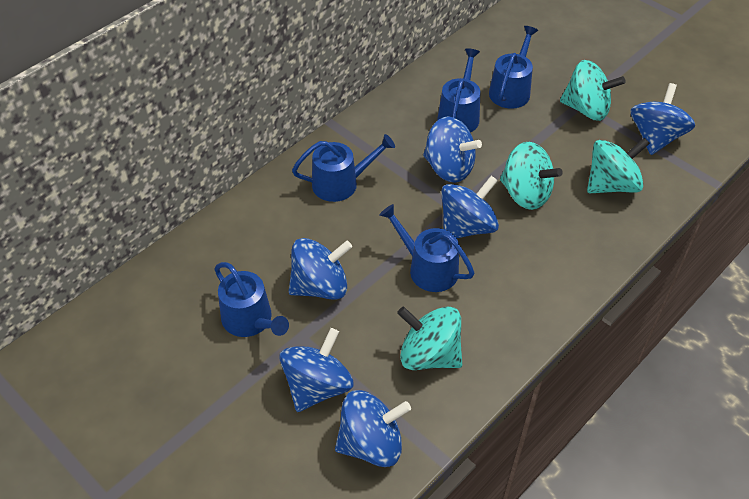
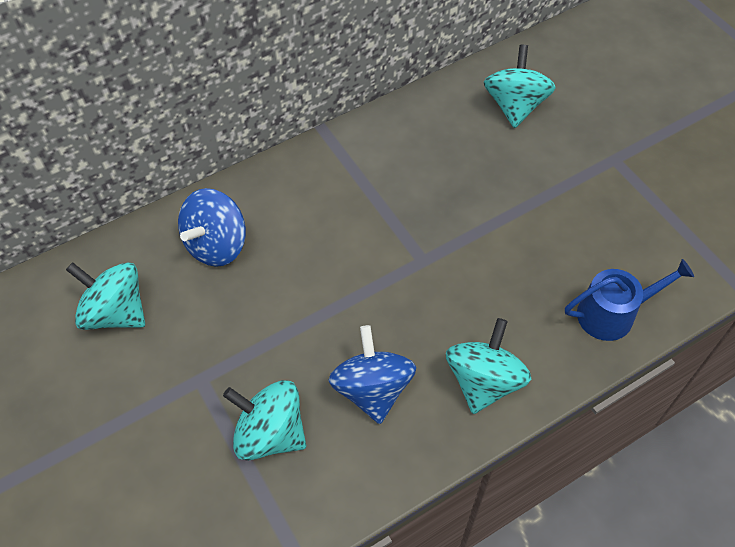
blue spinning top: 6 -> 2
blue watering can: 5 -> 1

